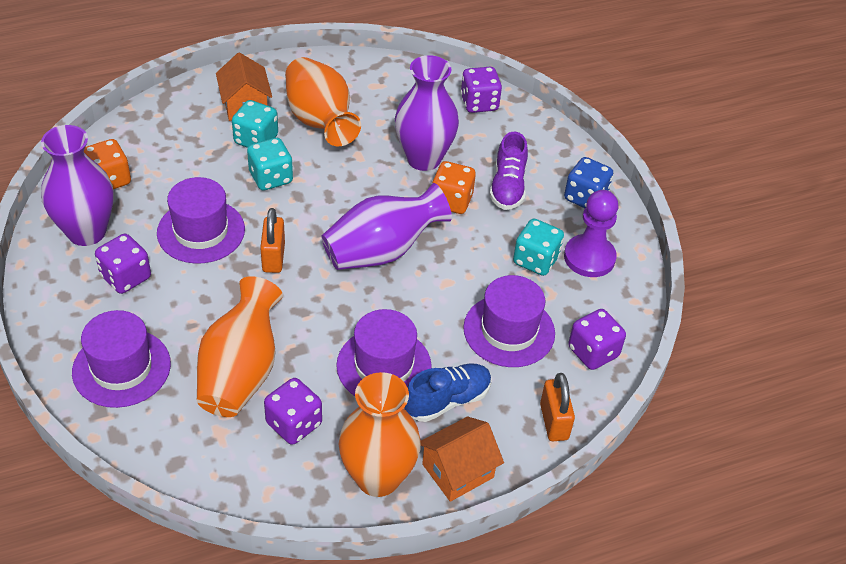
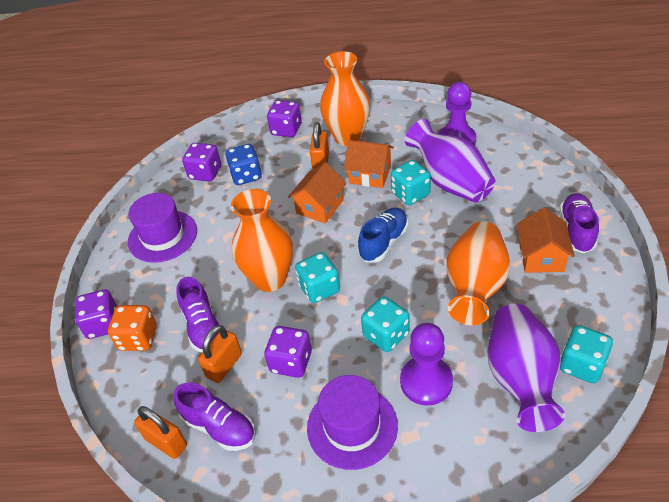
orange dice: 2 -> 1
orange house: 2 -> 3
orange padlock: 2 -> 3
purple hat: 4 -> 2
purple pawn: 1 -> 2
purple shoe: 1 -> 3
purple vase: 3 -> 2
turquoise dice: 3 -> 4

